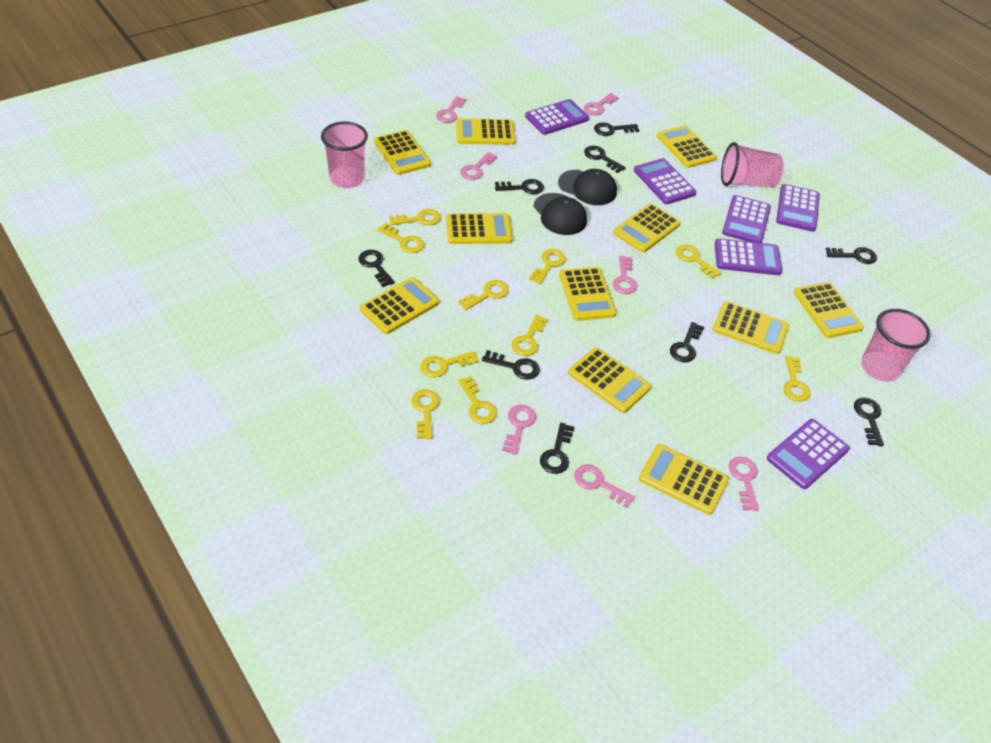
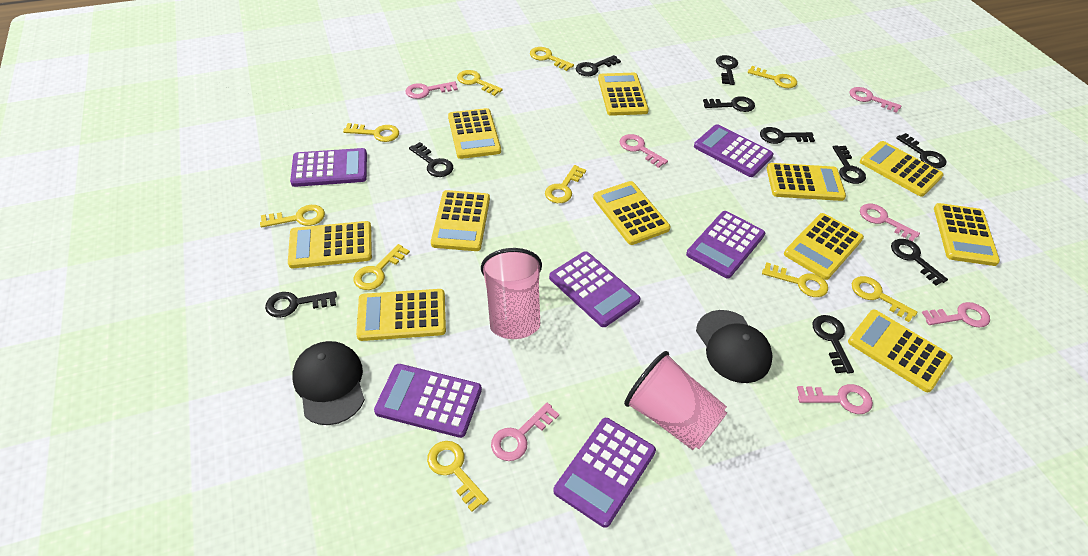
black key: 9 -> 10
pink cup: 3 -> 2

